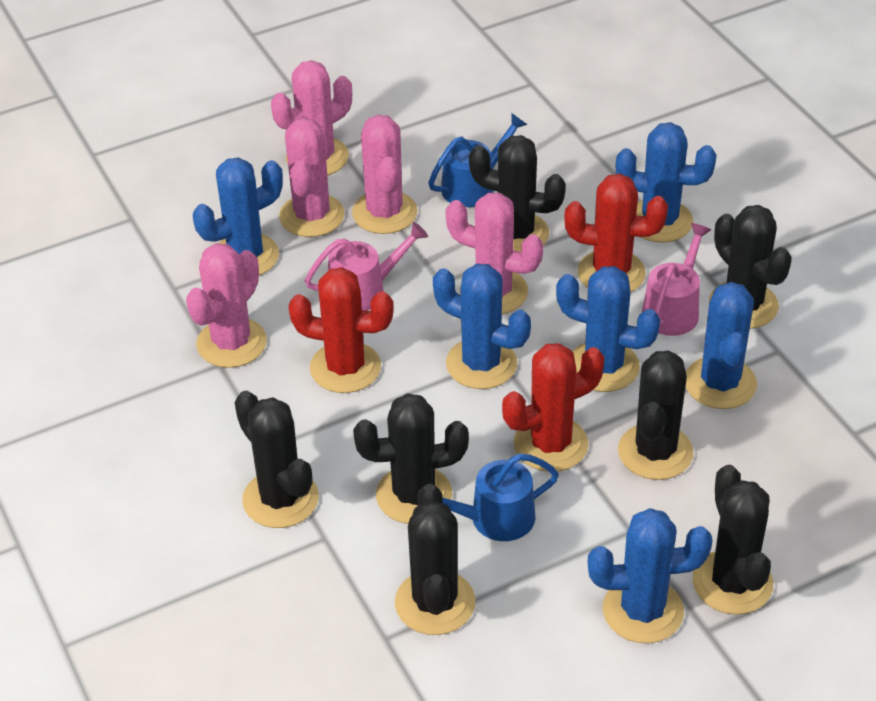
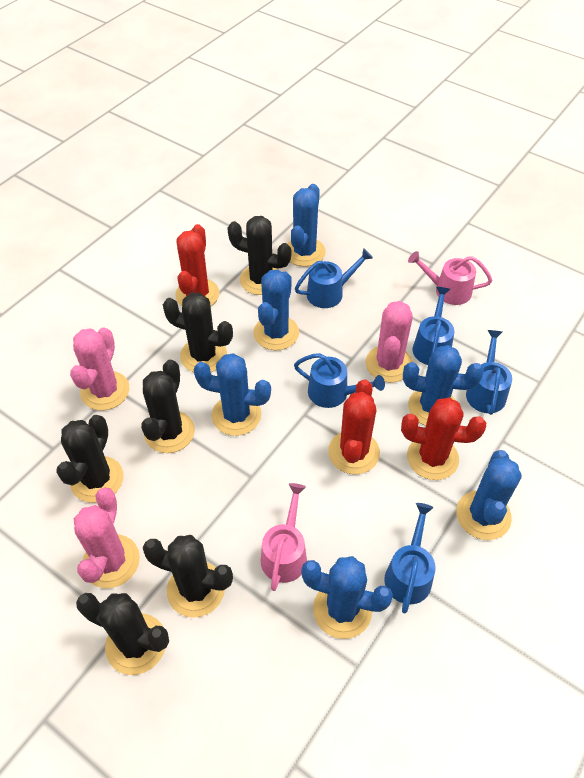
black cactus: 7 -> 6
blue watering can: 2 -> 5
pink cactus: 5 -> 3

